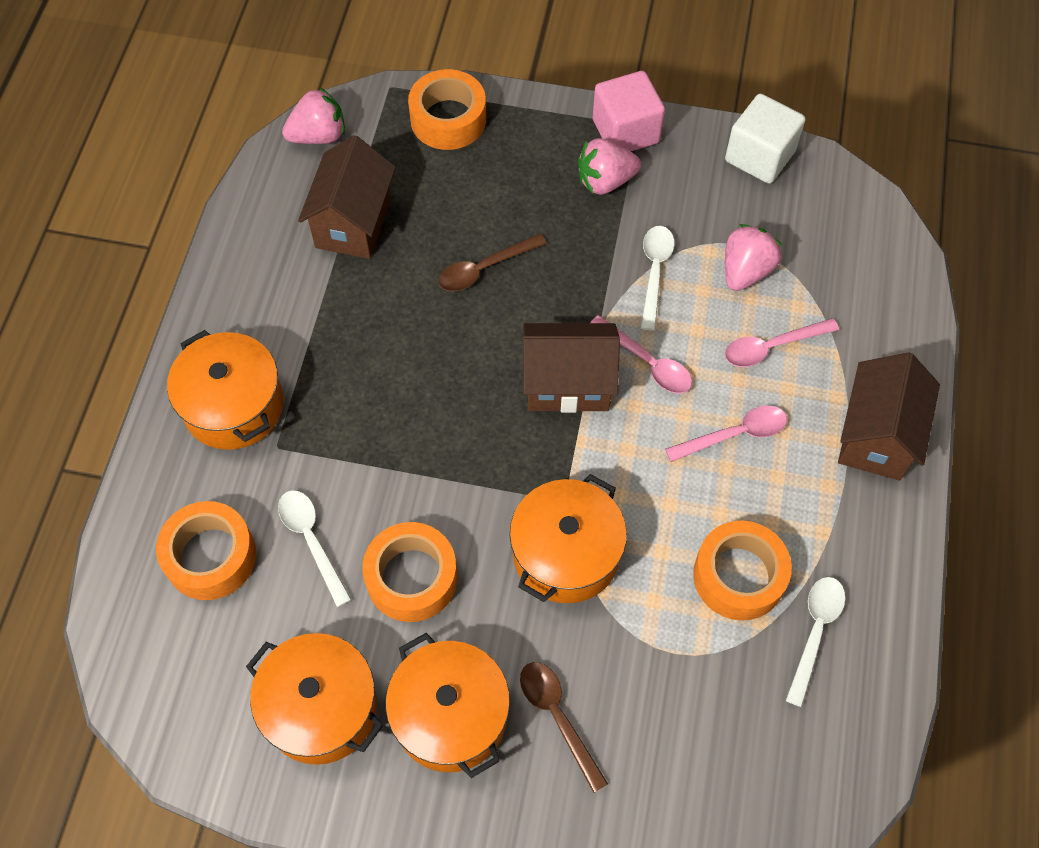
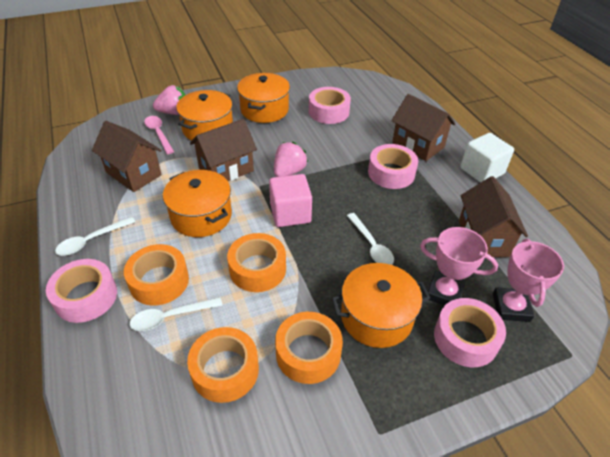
brown house: 3 -> 4
brown spoon: 2 -> 0
pink spoon: 3 -> 1
pink strawberry: 3 -> 2
pink tape: 0 -> 4
pink trophy: 0 -> 2

